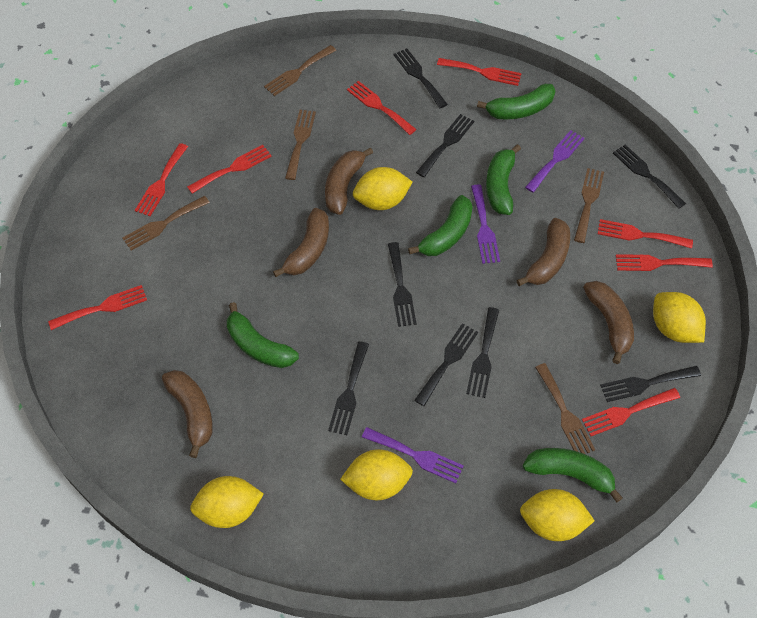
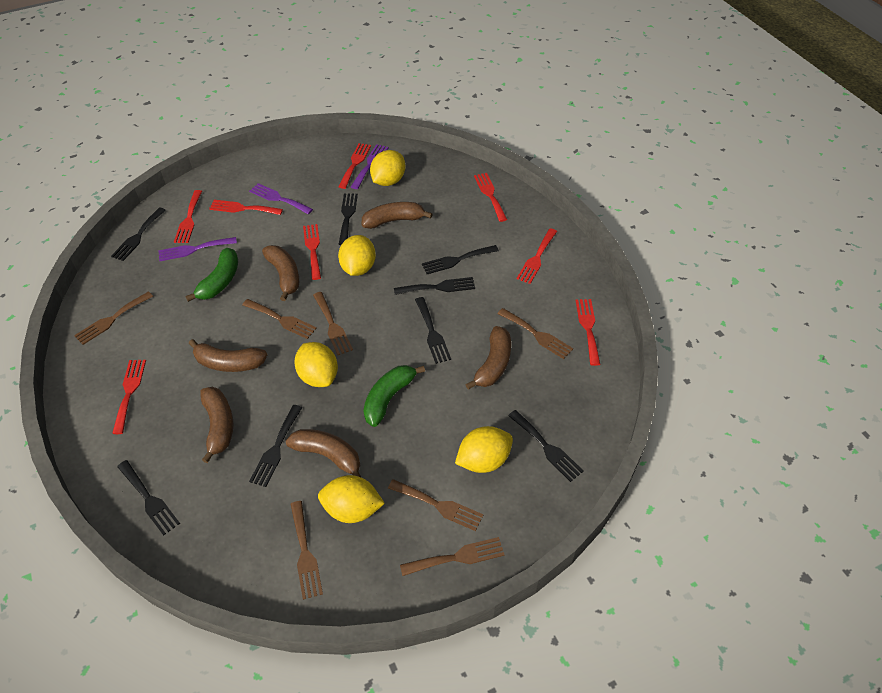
brown banana: 5 -> 6
brown fork: 5 -> 7
green banana: 5 -> 2

